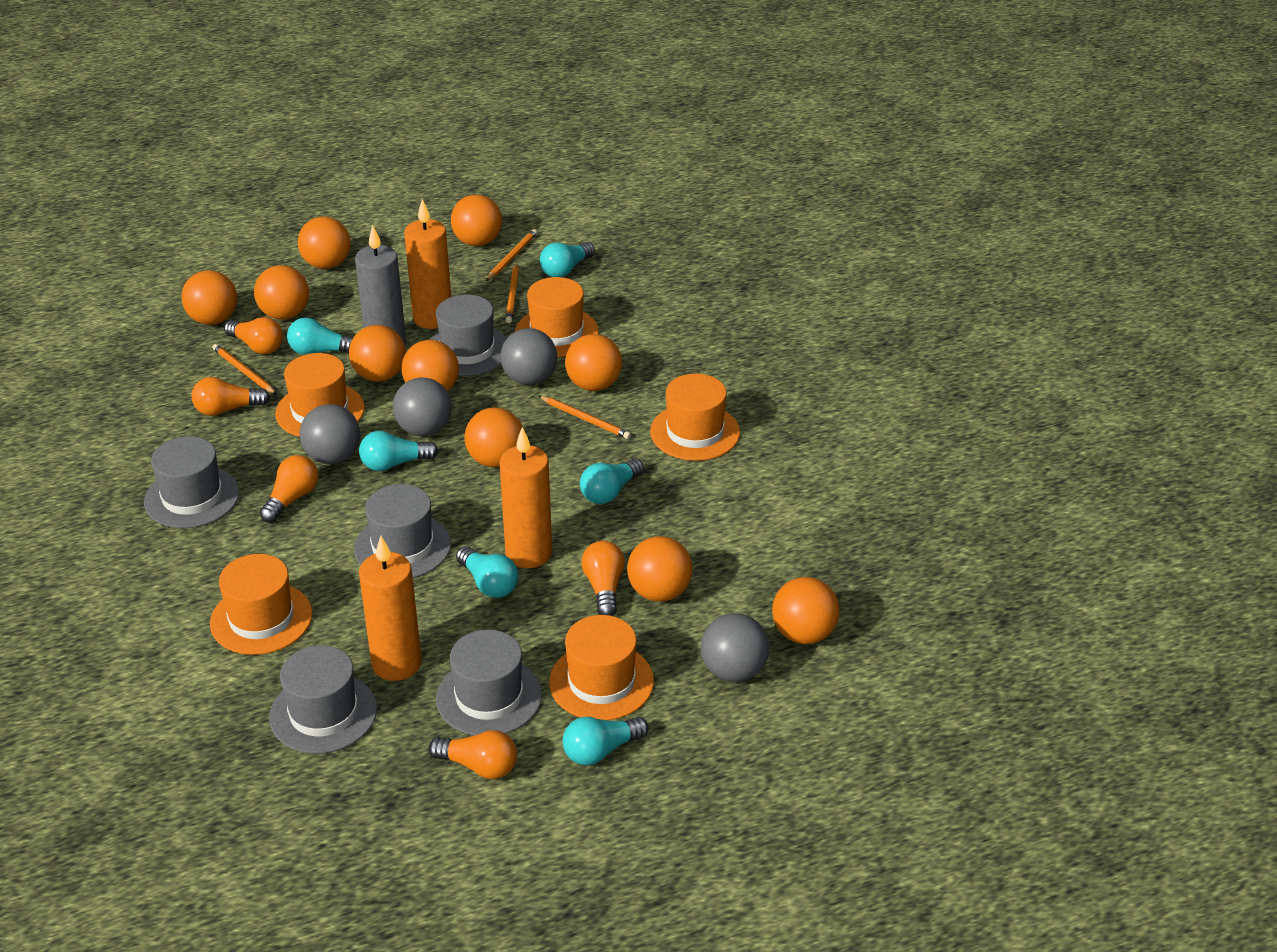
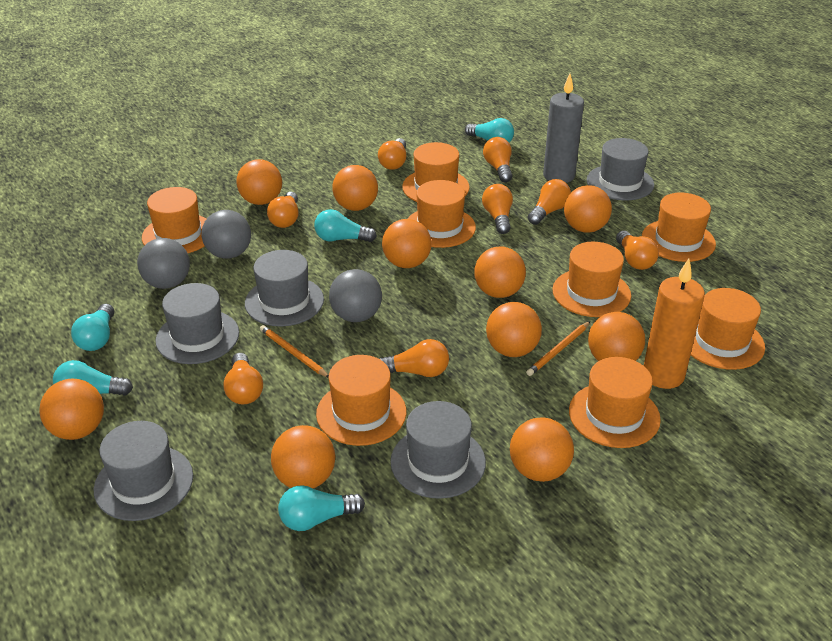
grey ball: 4 -> 3
orange candle: 3 -> 1
orange hat: 5 -> 8
orange light bulb: 5 -> 8
orange pencil: 4 -> 2
turquoise light bulb: 6 -> 5

